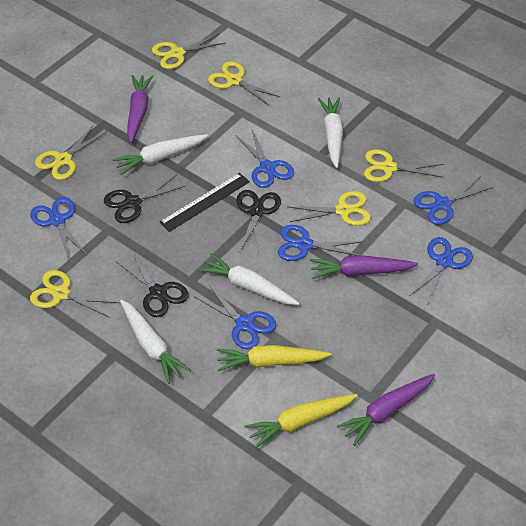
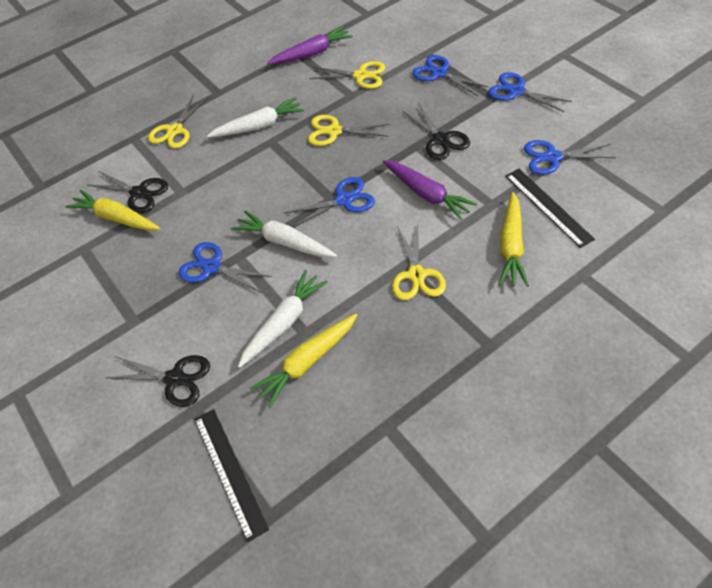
black ruler: 1 -> 2
blue scissors: 6 -> 5
purple carrot: 3 -> 2
white carrot: 4 -> 3
yellow carrot: 2 -> 3
yellow scissors: 6 -> 4

